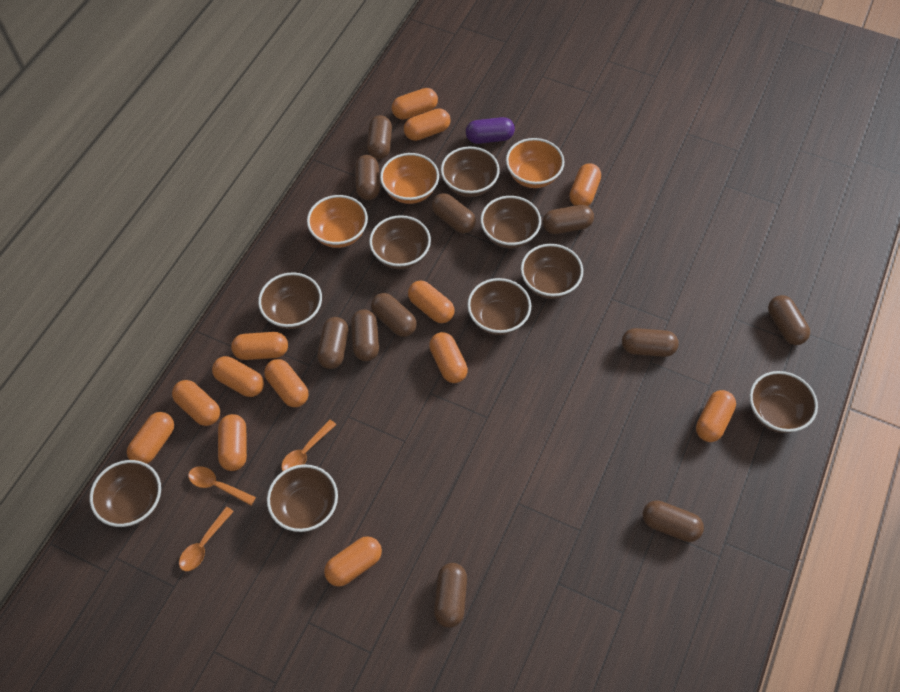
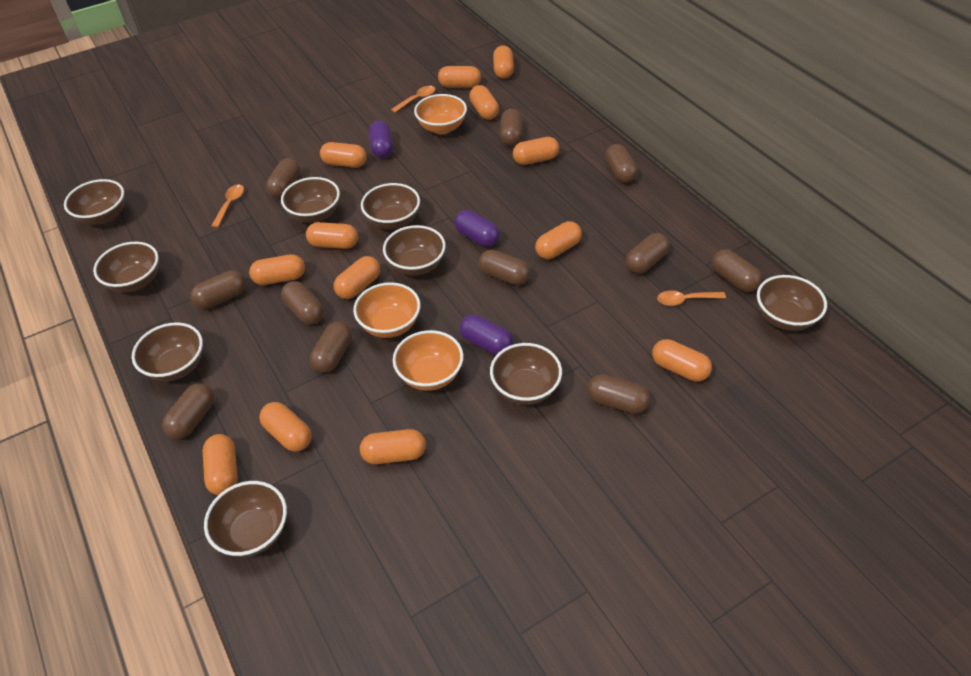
purple capsule: 1 -> 3

